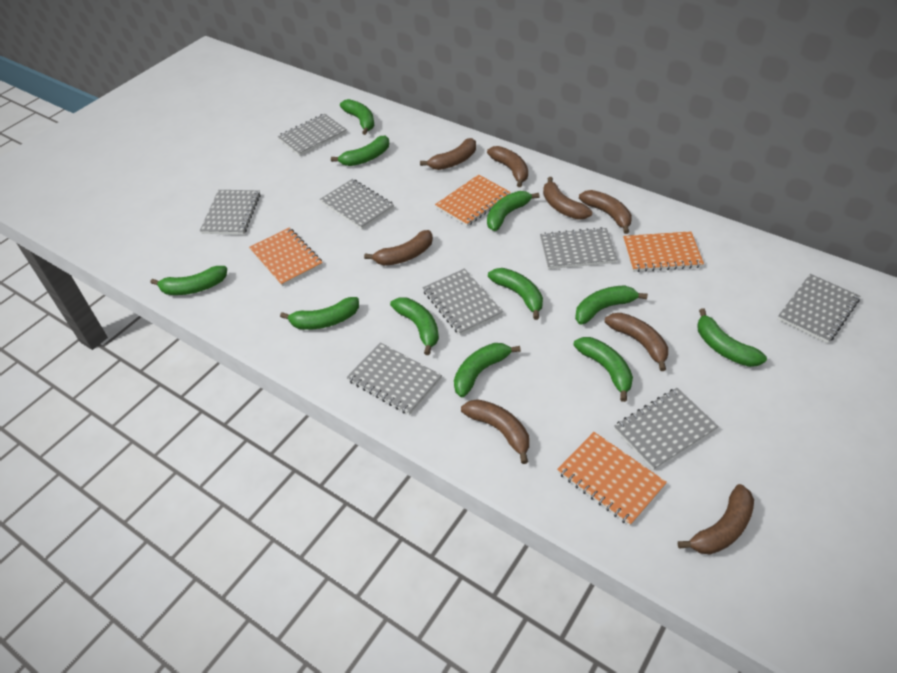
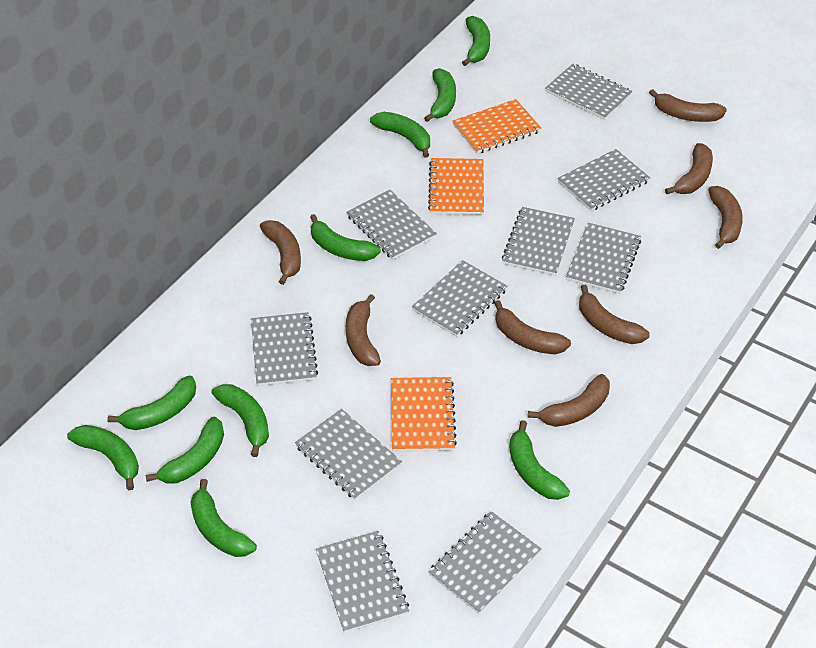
green banana: 11 -> 10
grey notebook: 8 -> 10
orange notebook: 4 -> 3

